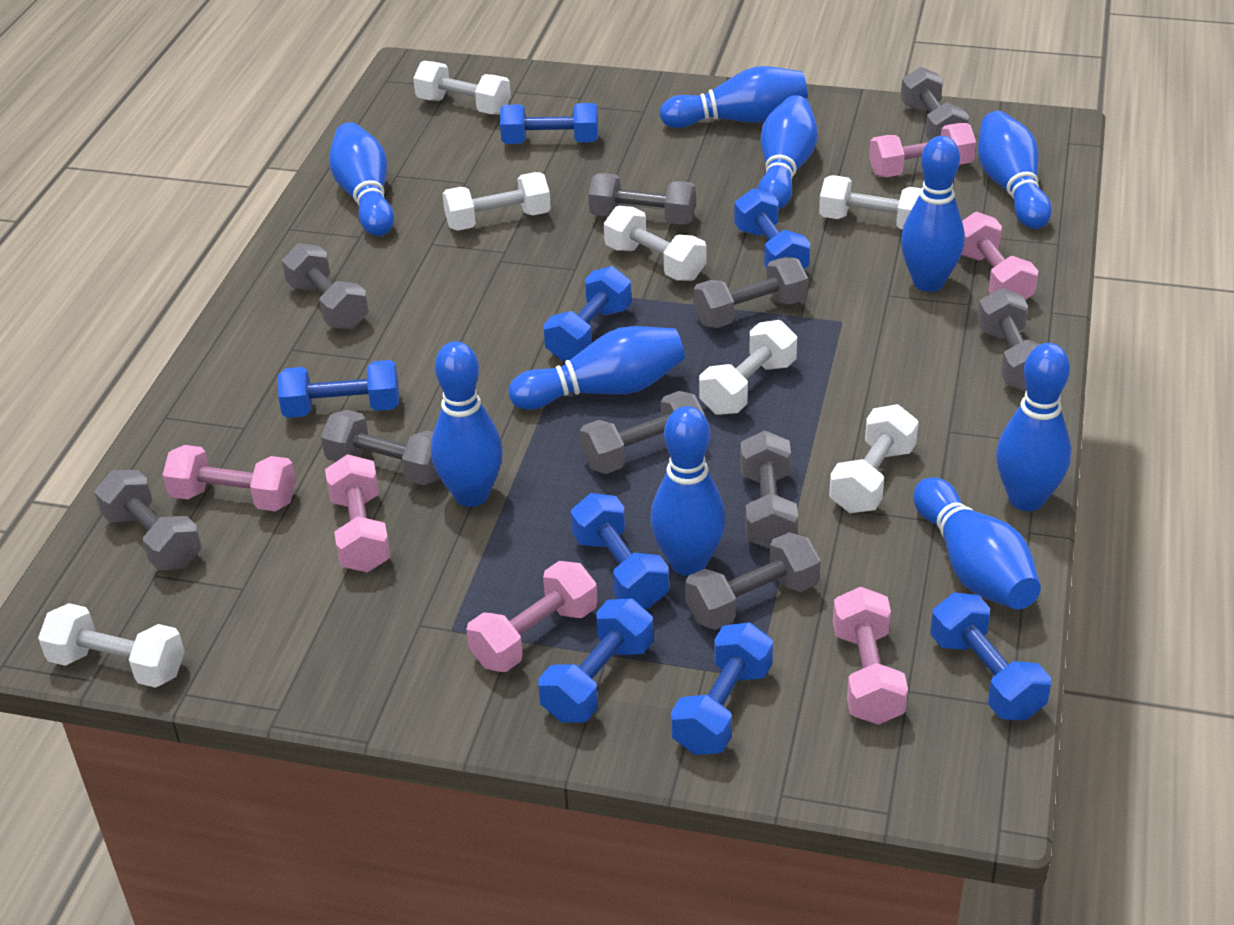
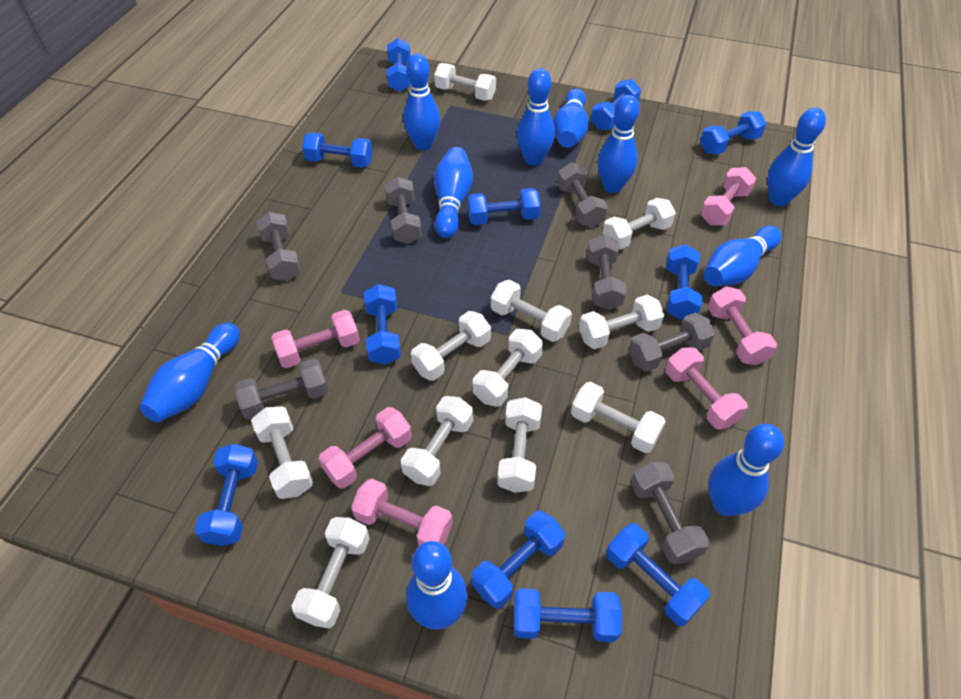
blue dumbbell: 8 -> 11
grey dumbbell: 10 -> 7
white dumbbell: 7 -> 11

